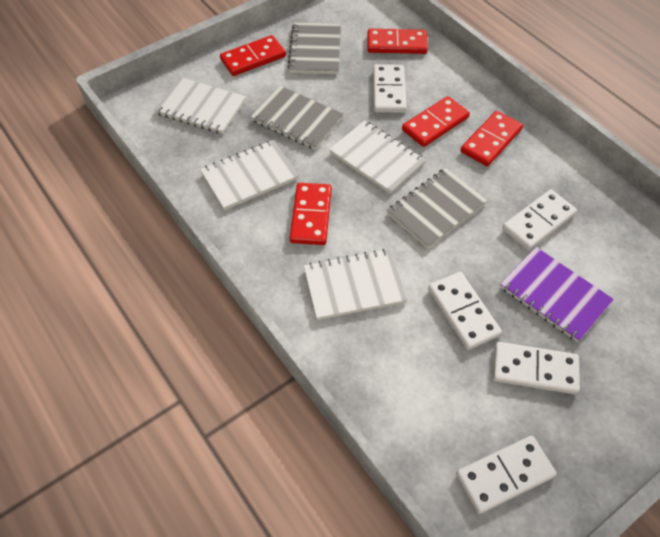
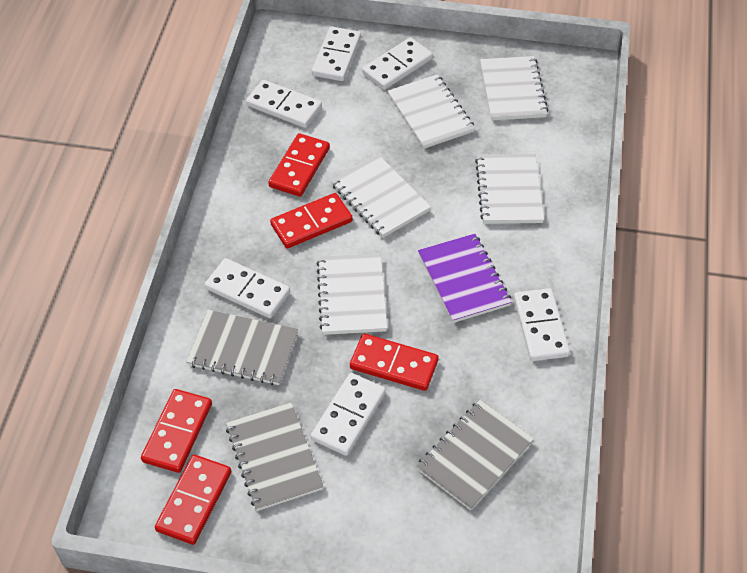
white domino: 5 -> 6
white notebook: 4 -> 5

